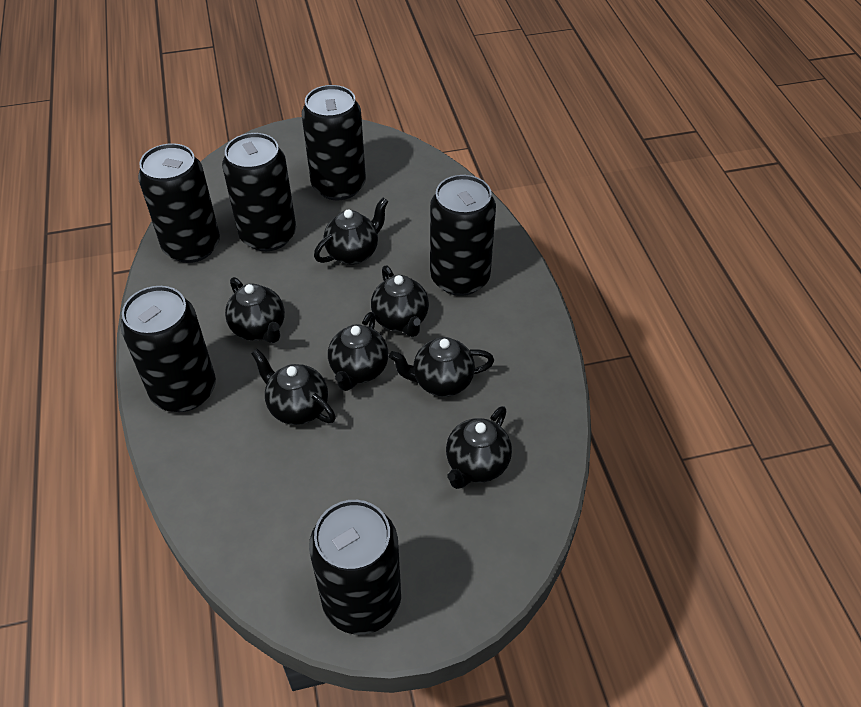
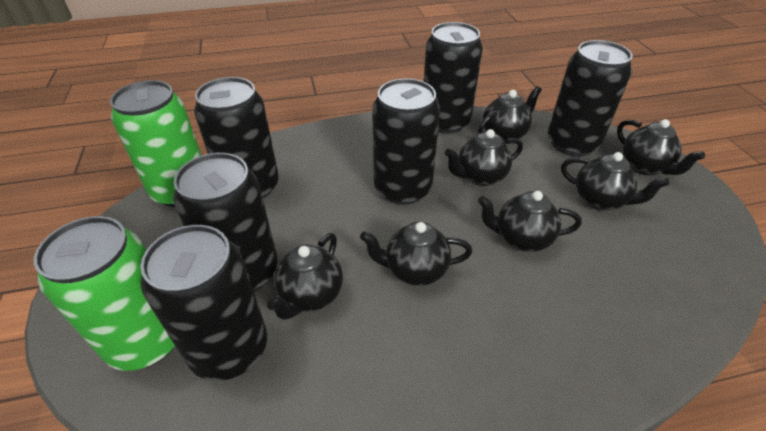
green can: 0 -> 2

